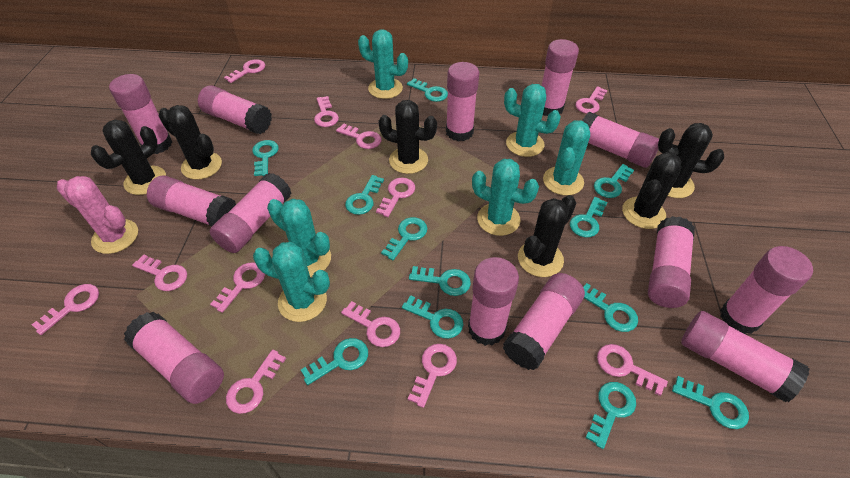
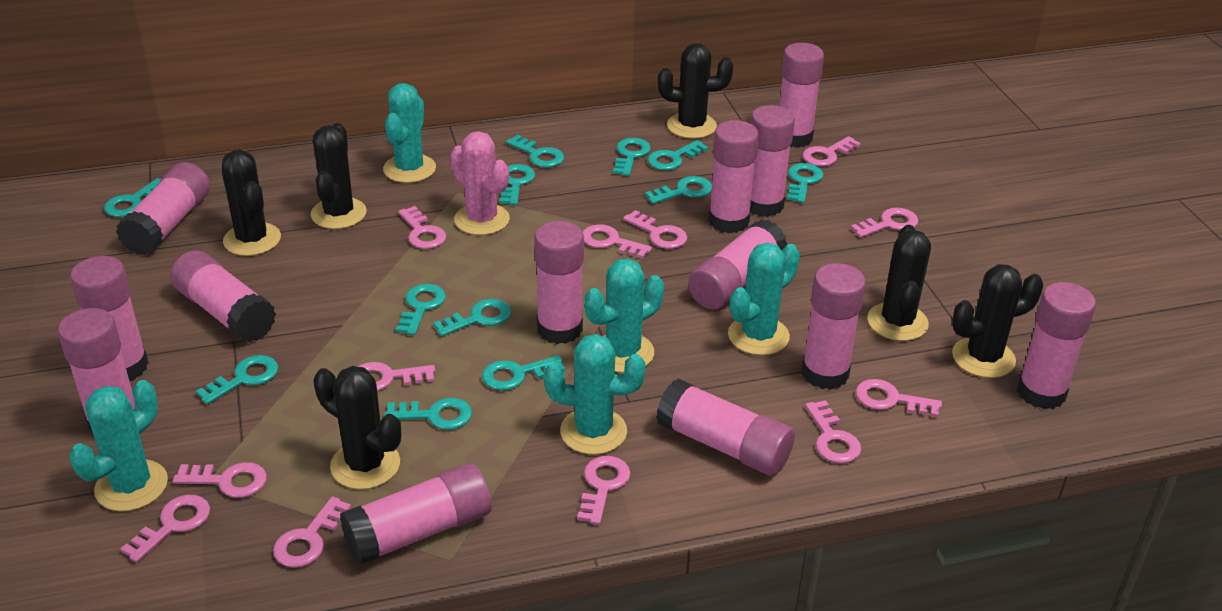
turquoise cactus: 6 -> 5

